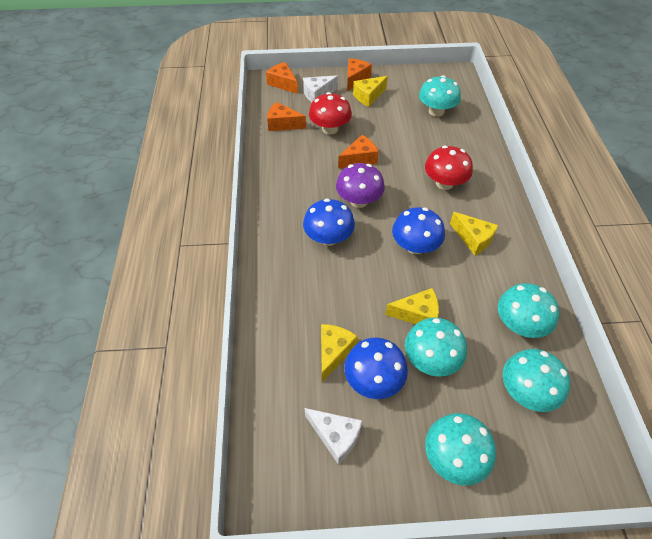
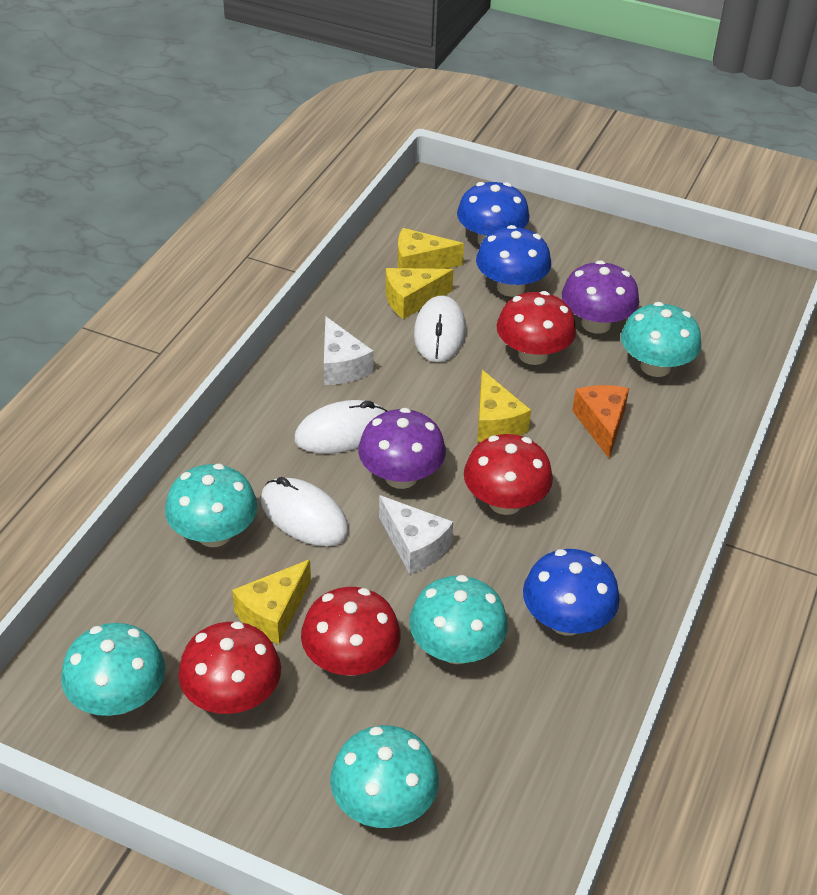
orange cheese: 4 -> 1
purple mushroom: 1 -> 2
red mushroom: 2 -> 4
white mouse: 0 -> 3

